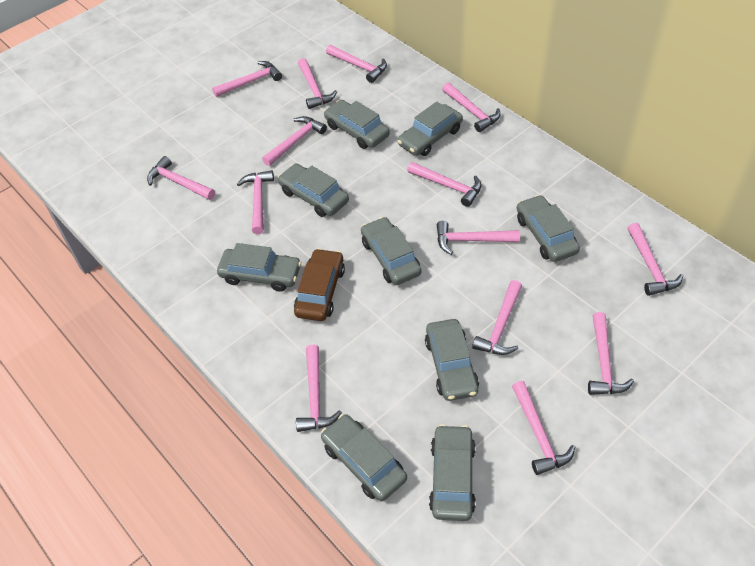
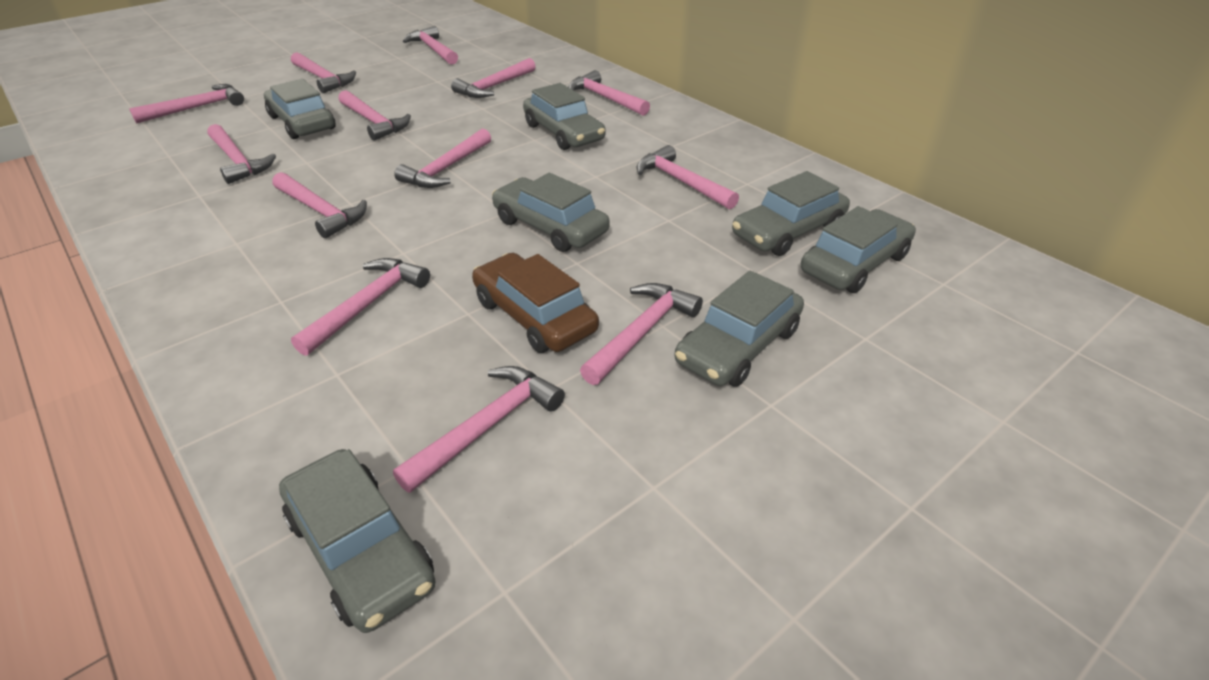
grey car: 9 -> 7
pink hammer: 14 -> 13

